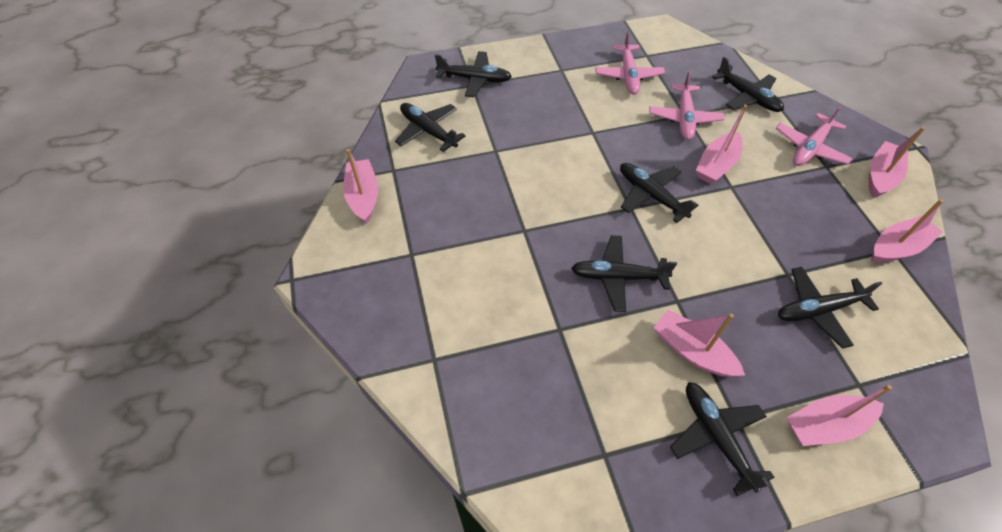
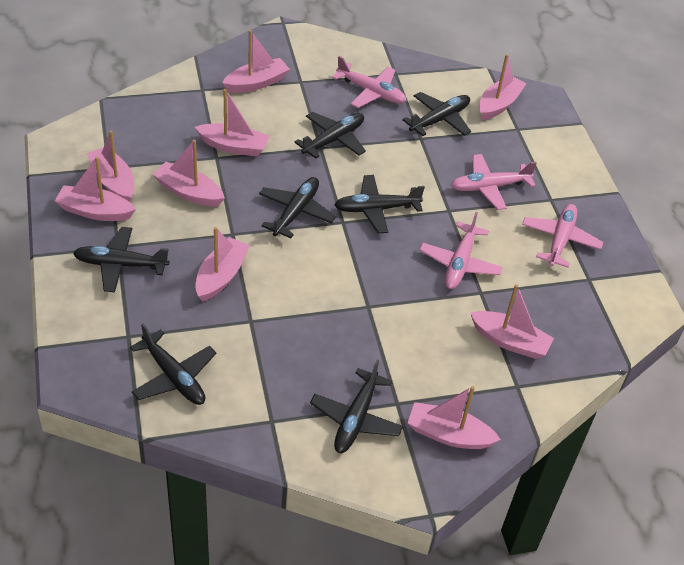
pink boat: 6 -> 9
pink plane: 3 -> 4

